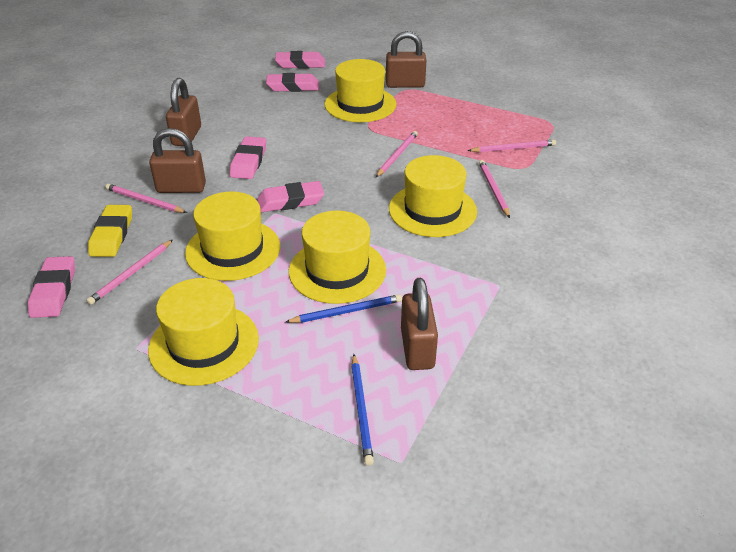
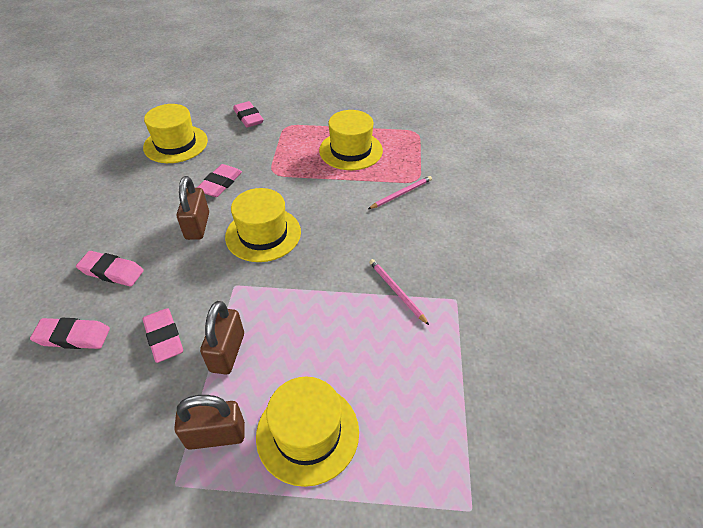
blue pencil: 2 -> 0
brown padlock: 4 -> 3
pink pencil: 5 -> 2
yellow eraser: 1 -> 0
yellow hat: 5 -> 4

